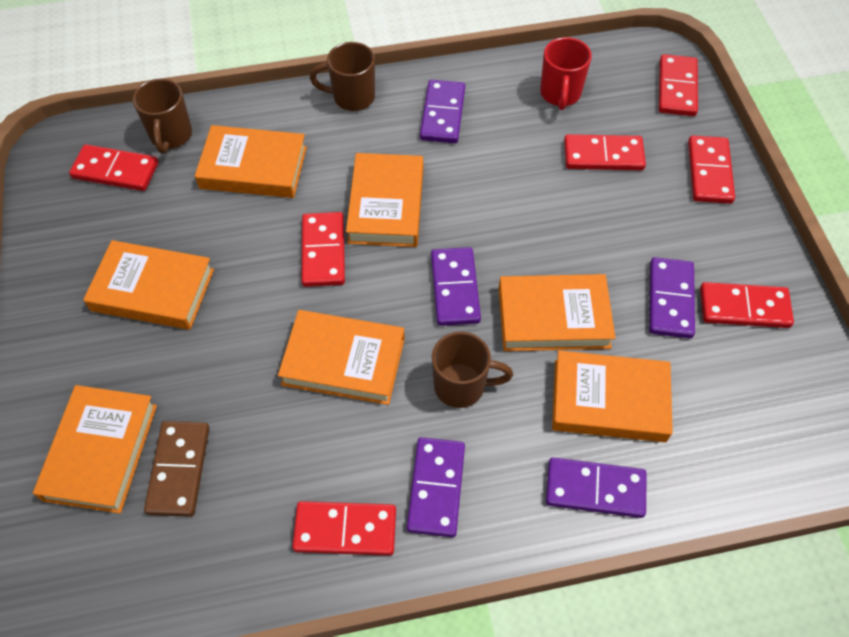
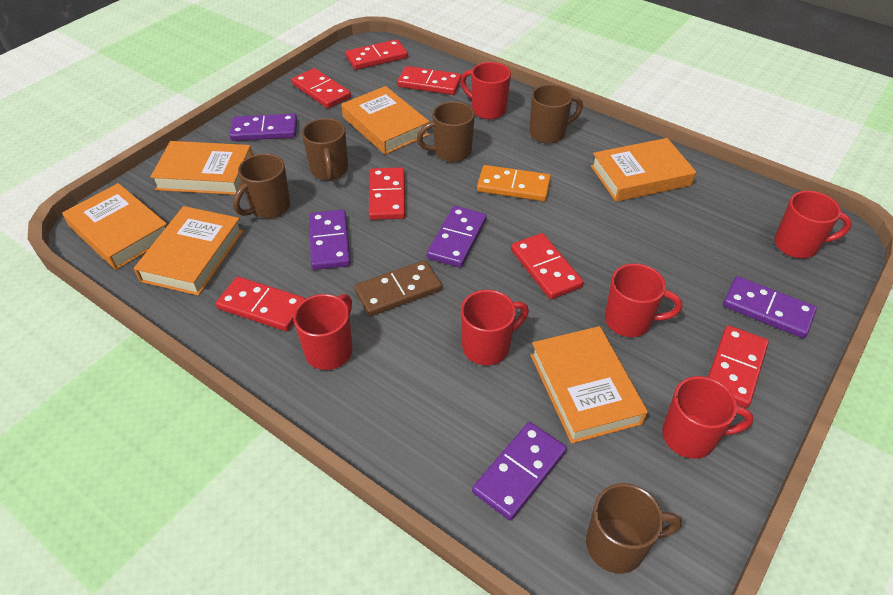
brown mug: 3 -> 5
orange book: 7 -> 6
orange domino: 0 -> 1
red mug: 1 -> 6

